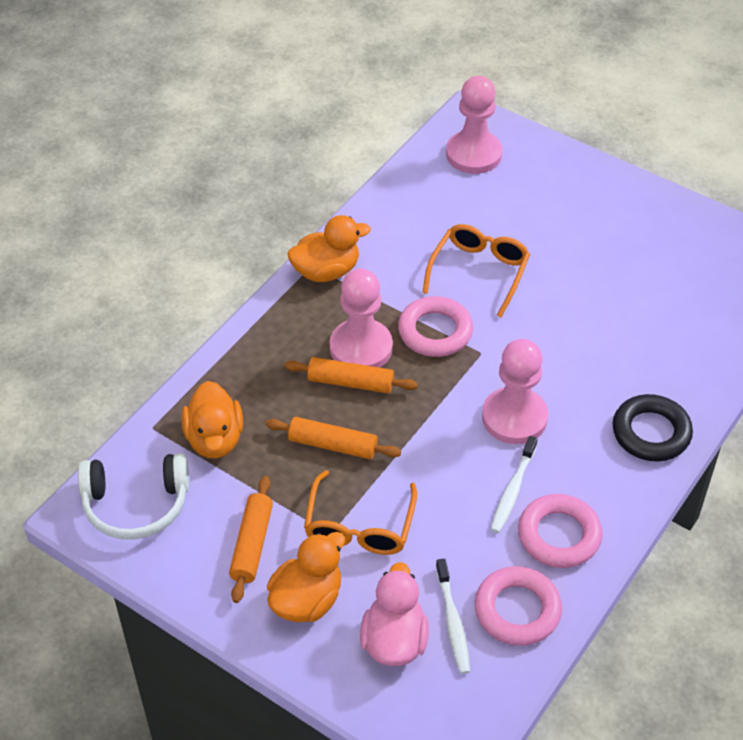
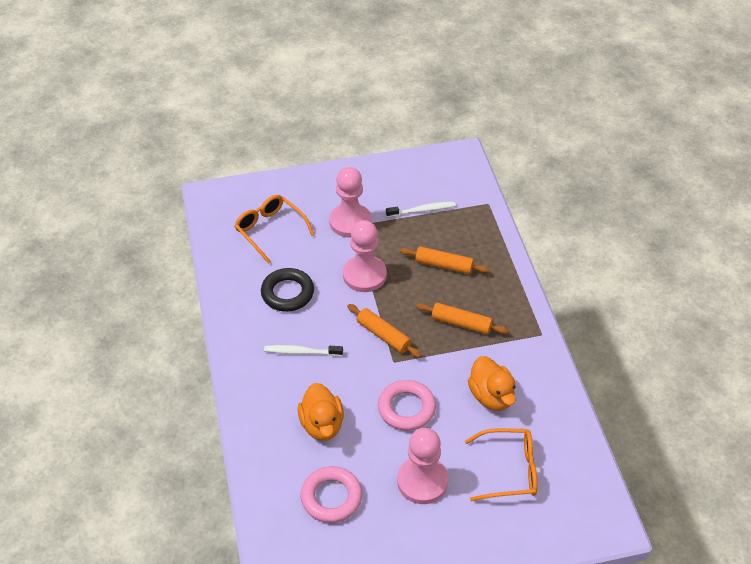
orange duck: 3 -> 2
pink duck: 1 -> 0
pink ring: 3 -> 2
white headphones: 1 -> 0

